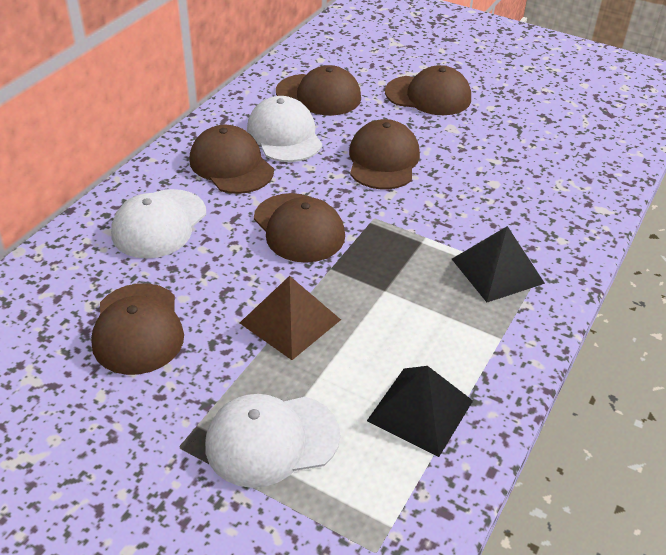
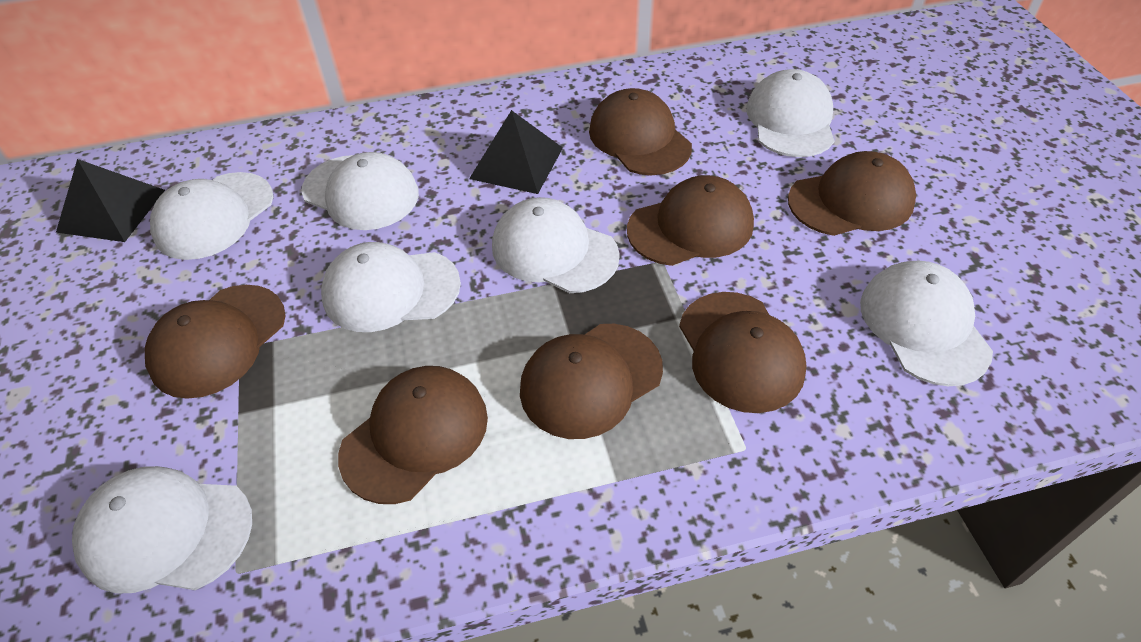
brown cap: 6 -> 7
brown pyramid: 1 -> 0
white cap: 3 -> 7

